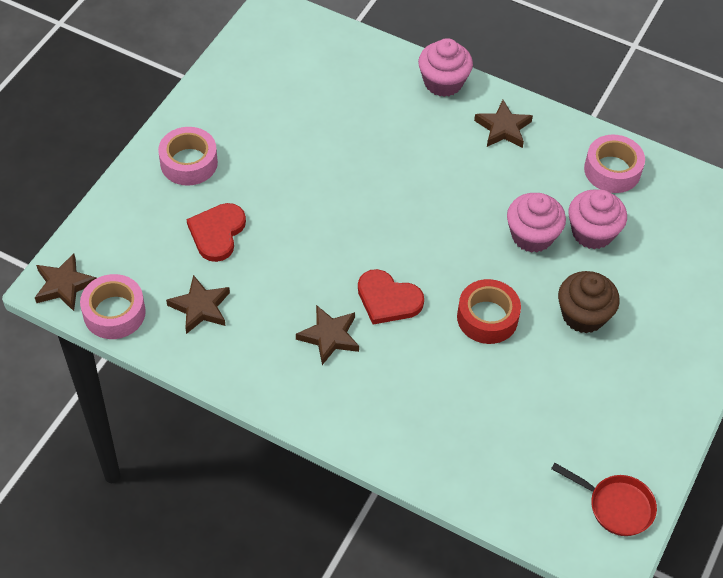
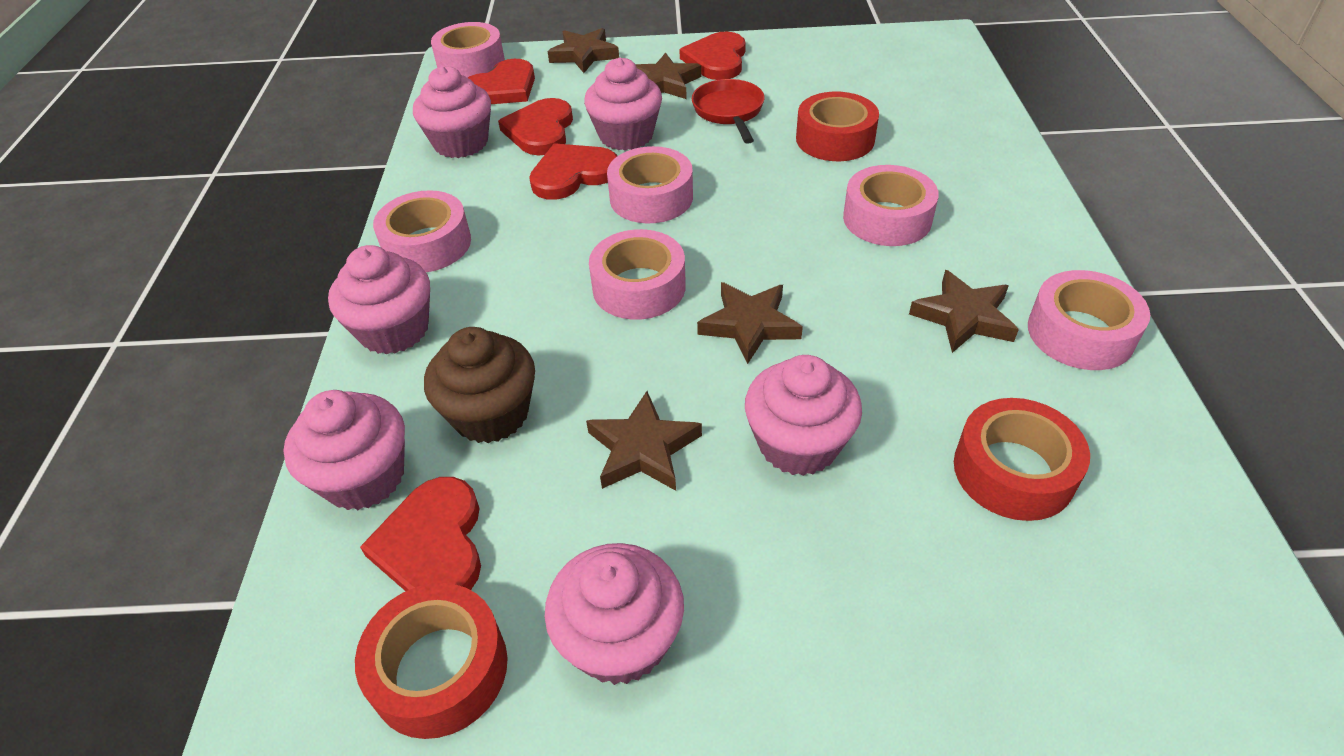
brown star: 4 -> 5
pink cupcake: 3 -> 6
pink tape: 3 -> 6
red heart: 2 -> 5
red tape: 1 -> 3

